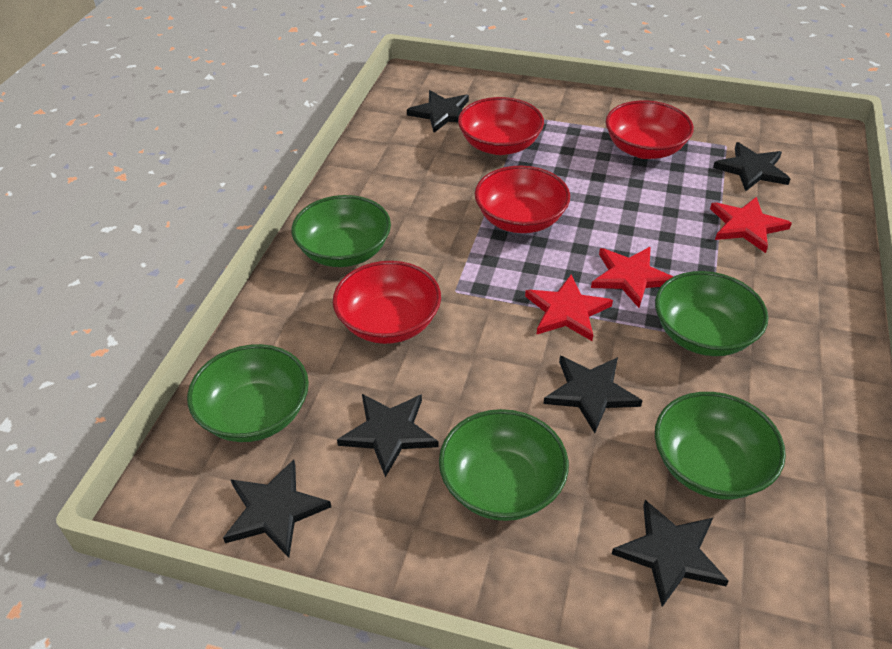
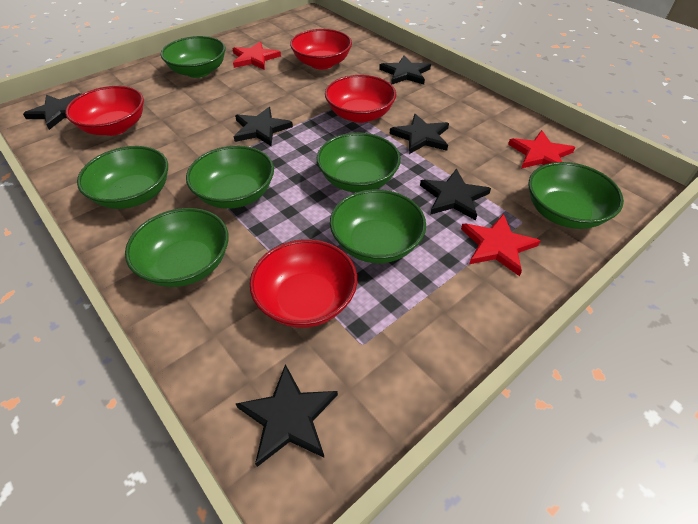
green bowl: 5 -> 7

